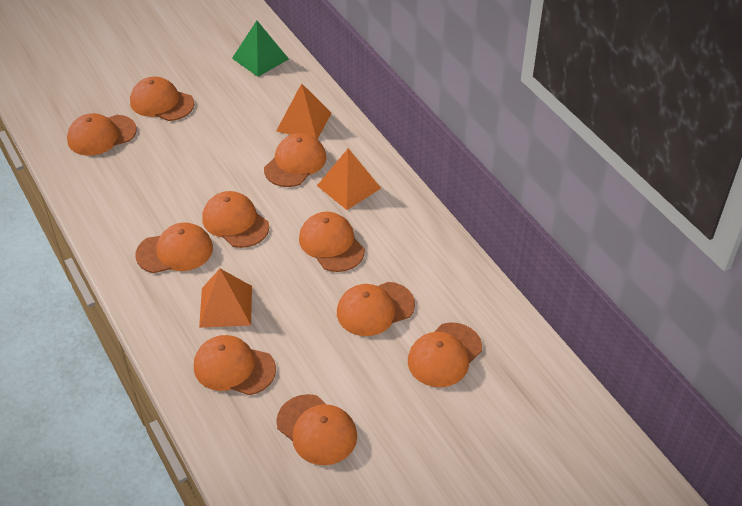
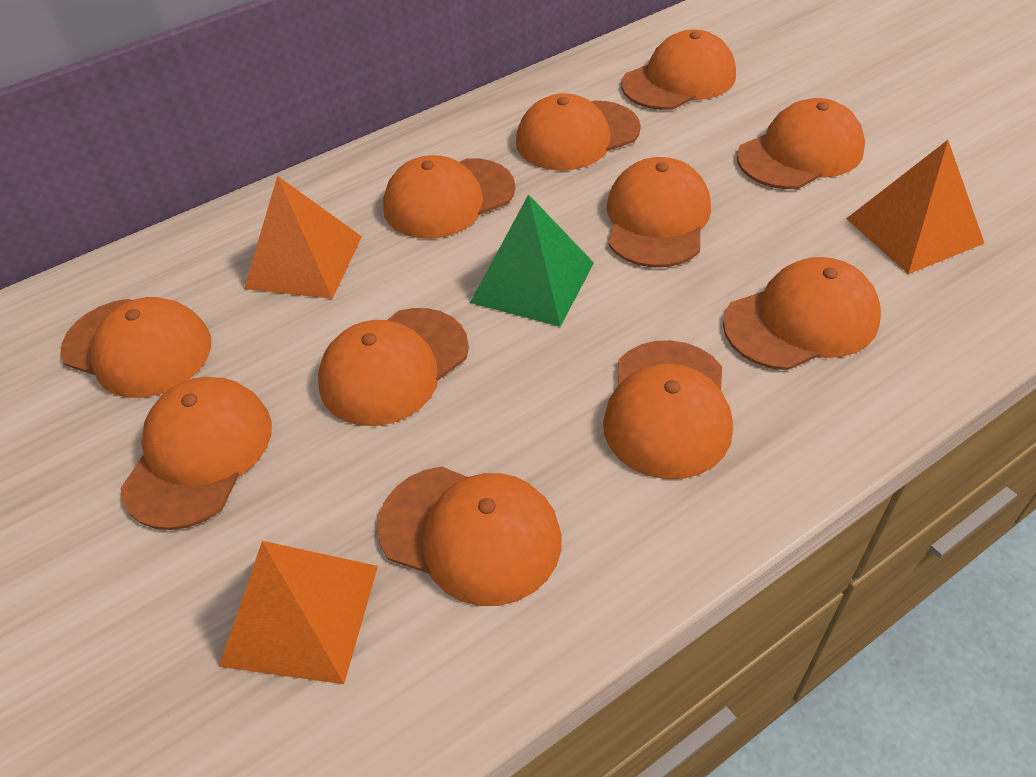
orange cap: 10 -> 11

